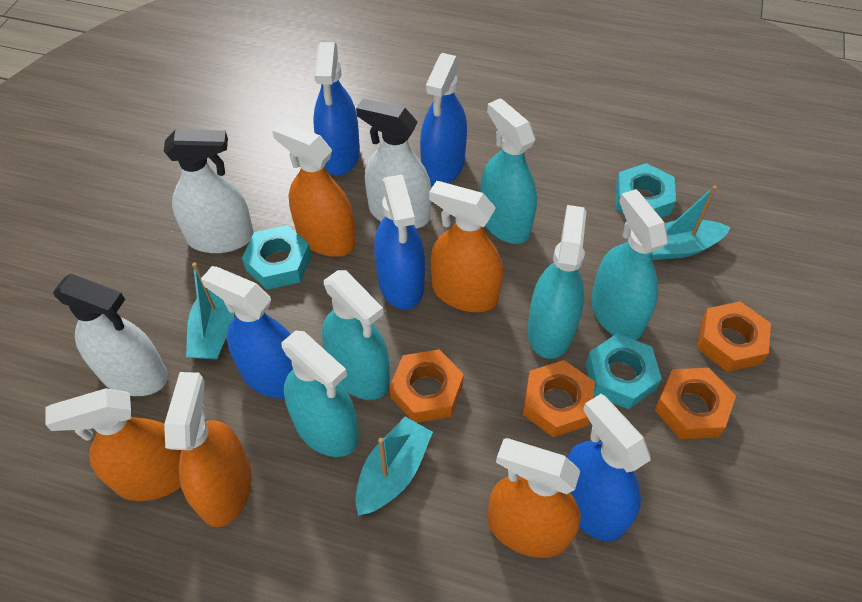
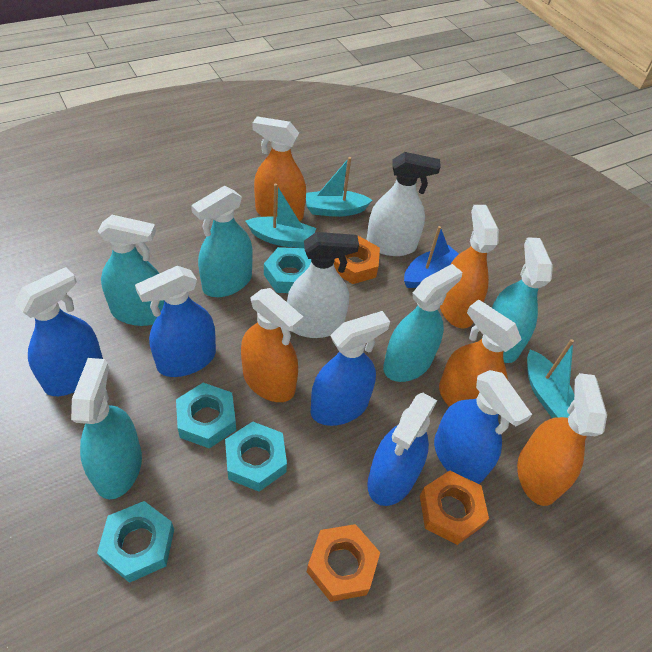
blue boat: 0 -> 1
orange nut: 4 -> 3
turquoise nut: 3 -> 4
white spray bottle: 3 -> 2

